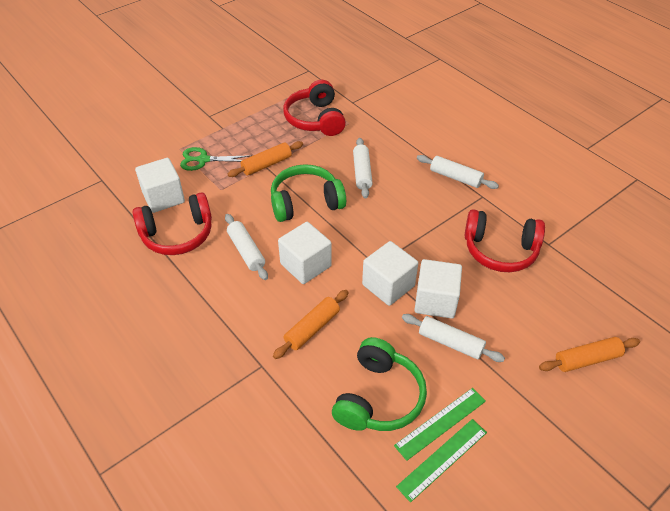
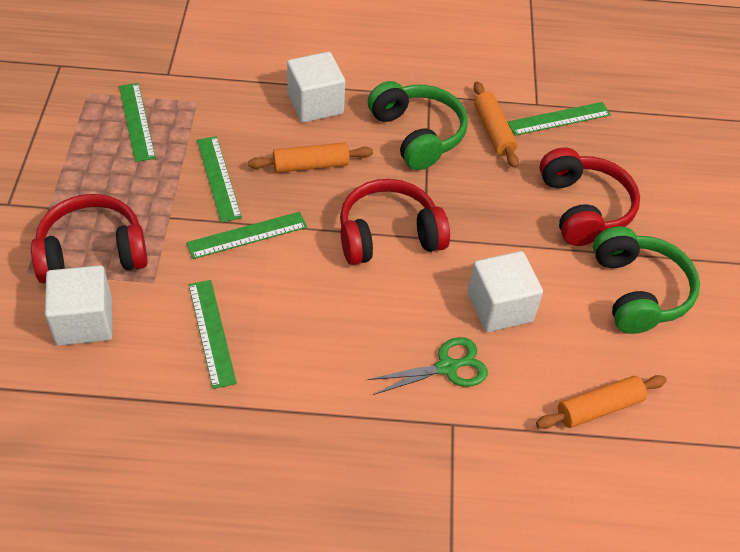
green ruler: 2 -> 5
white cube: 4 -> 3
white rolling pin: 4 -> 0

